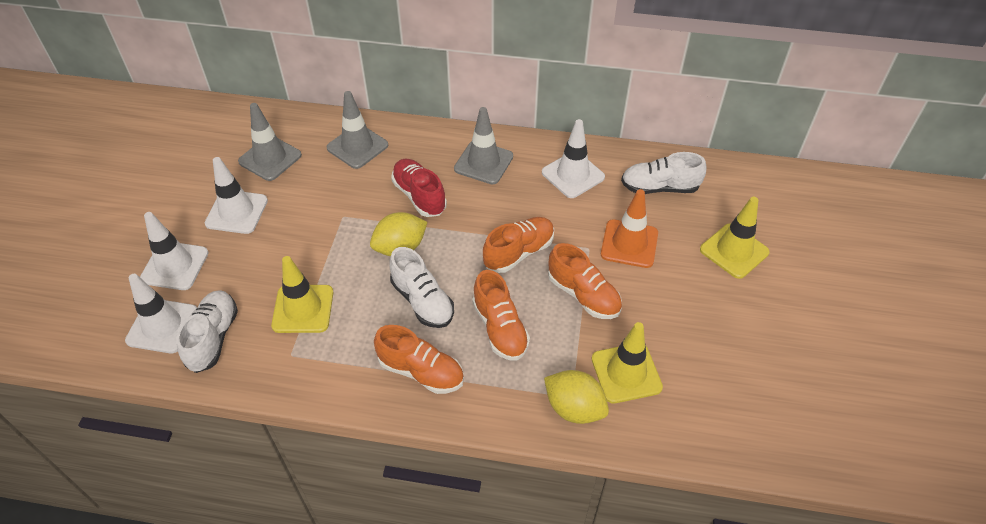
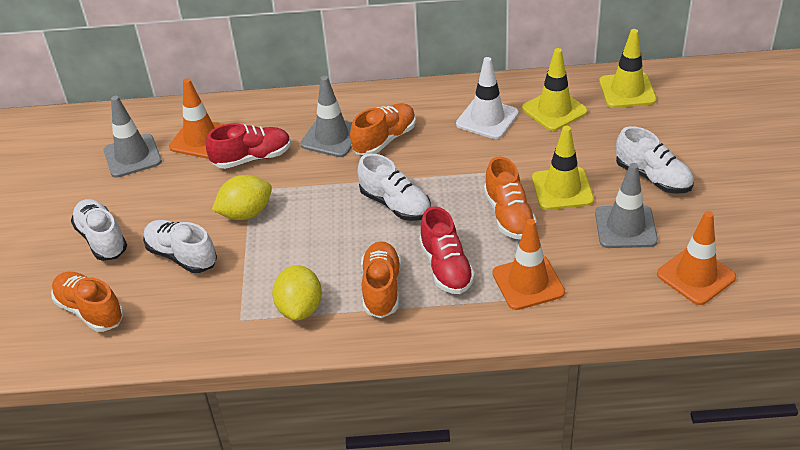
orange traffic cone: 1 -> 3
red shoe: 1 -> 2
white shoe: 3 -> 4
white traffic cone: 4 -> 1

